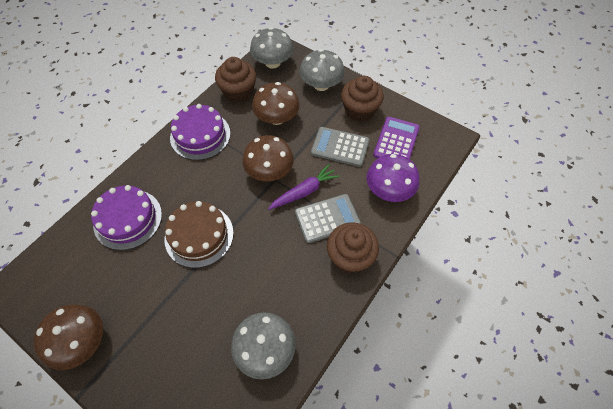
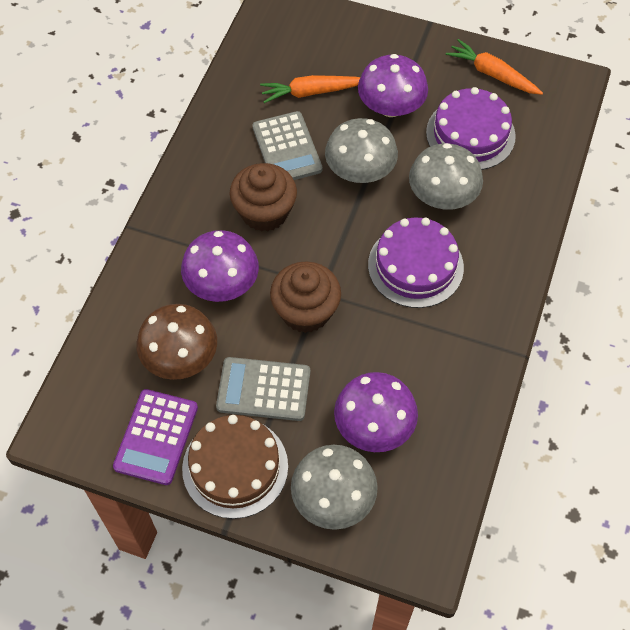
brown cupcake: 3 -> 2
brown mushroom: 3 -> 1
orange carrot: 0 -> 2
purple carrot: 1 -> 0
purple mushroom: 1 -> 3

